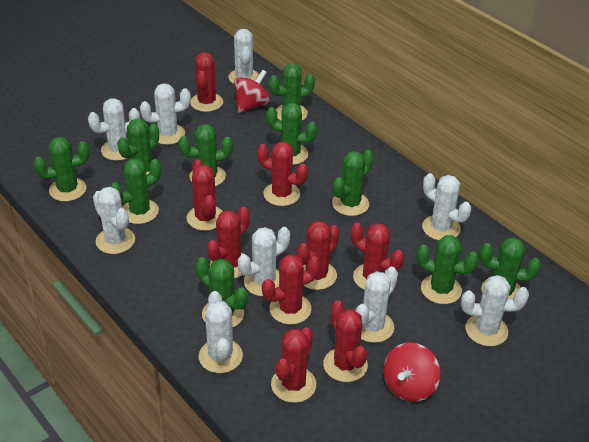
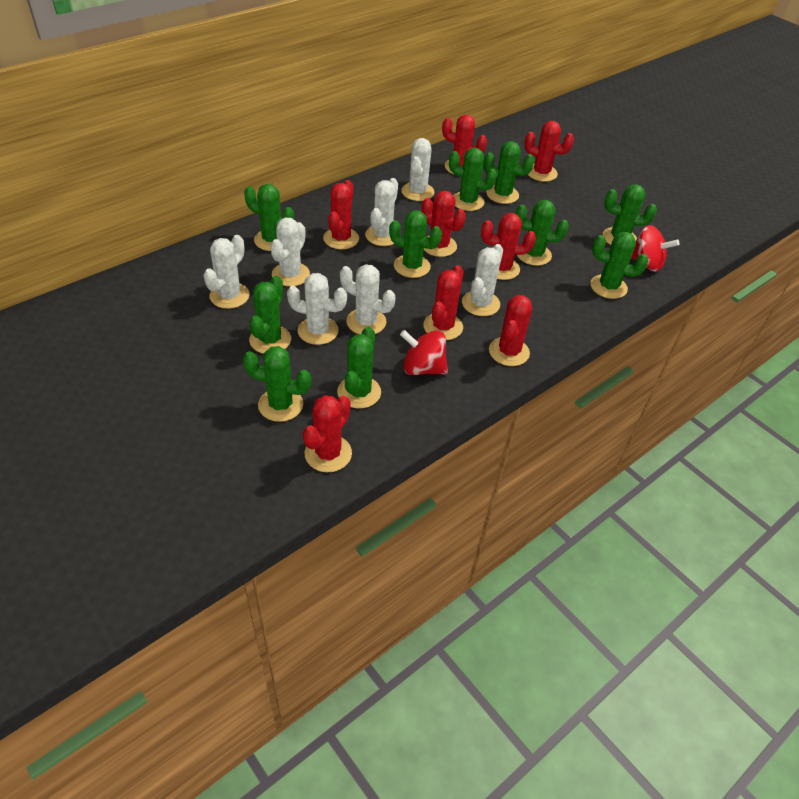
red cactus: 9 -> 8
white cactus: 9 -> 7

